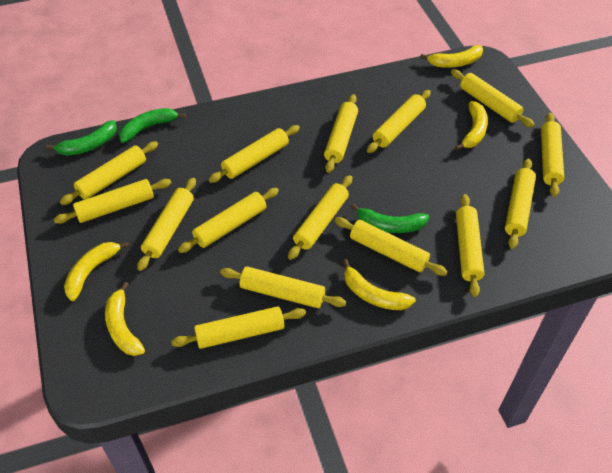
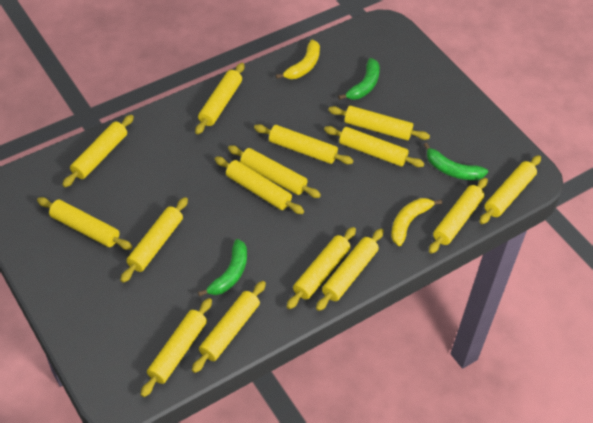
yellow banana: 5 -> 2

